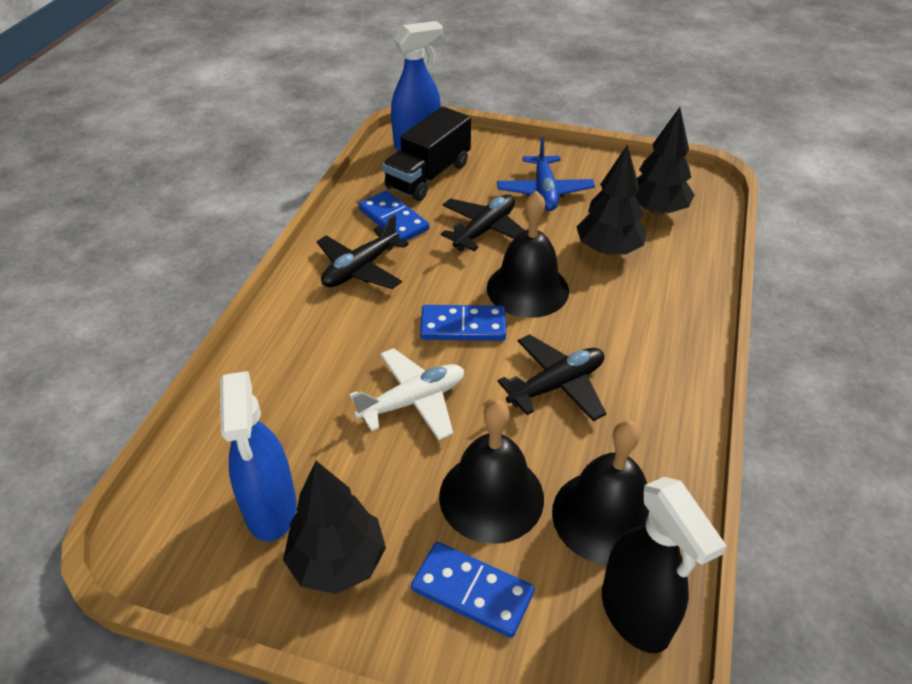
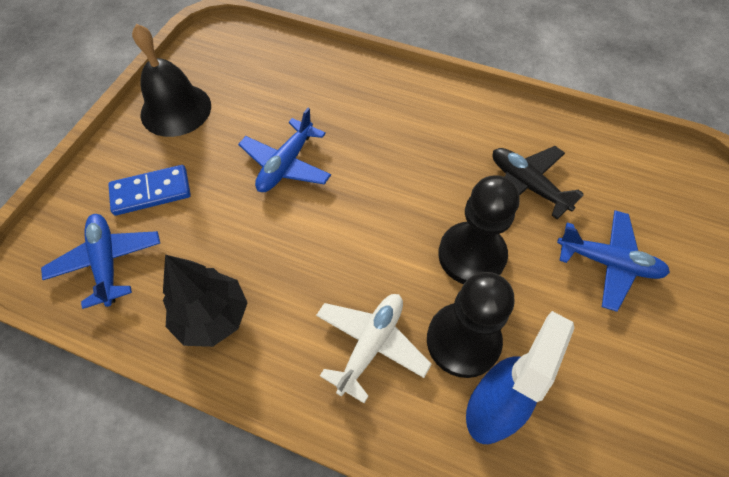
black bell: 3 -> 1
black pawn: 0 -> 2
black plane: 3 -> 1
black spray bottle: 1 -> 0
black tree: 3 -> 1
black truck: 1 -> 0
blue domino: 3 -> 1
blue plane: 1 -> 3
blue spray bottle: 2 -> 1

